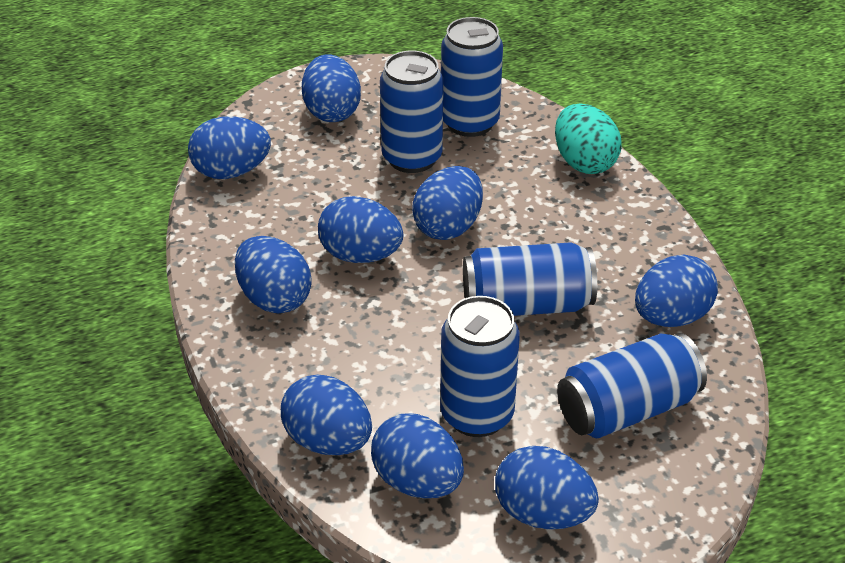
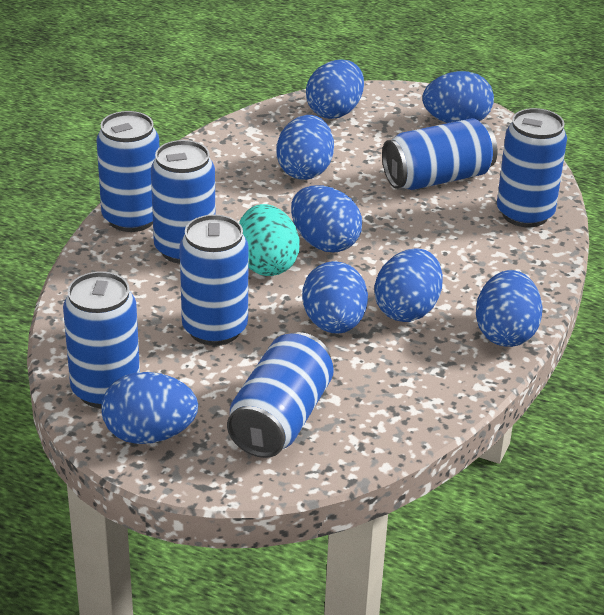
blue can: 5 -> 7
blue egg: 9 -> 8

